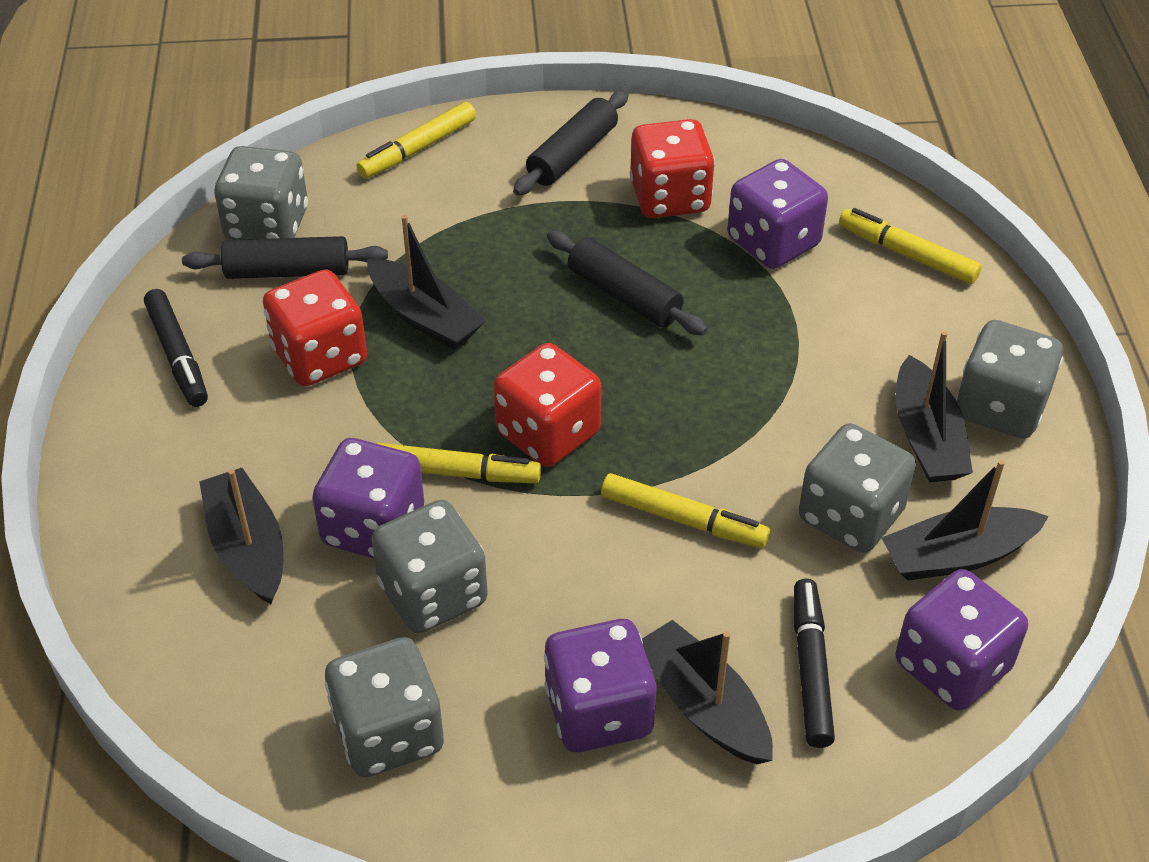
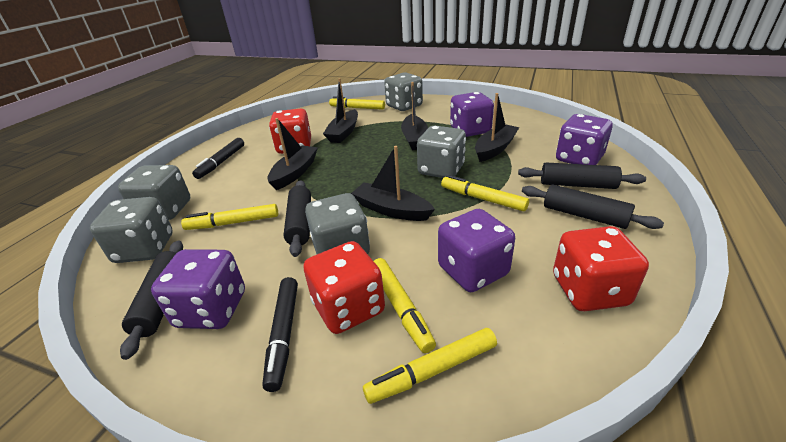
black rolling pin: 3 -> 4
yellow marker: 4 -> 5

